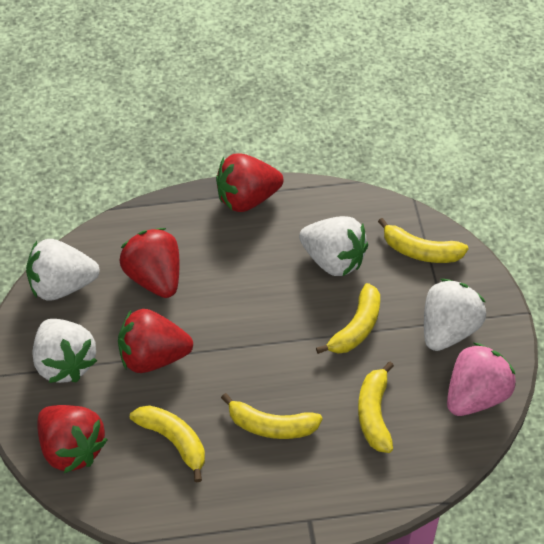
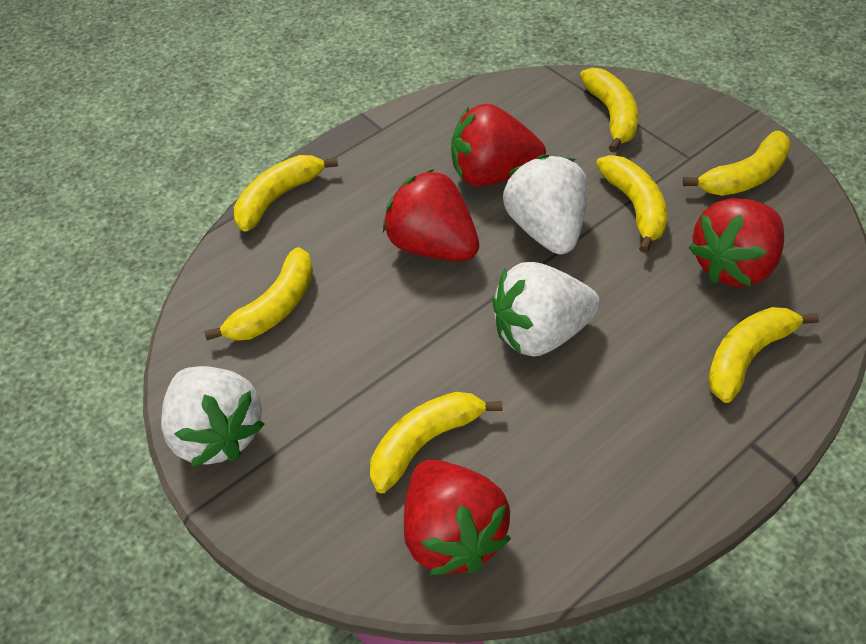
pink strawberry: 1 -> 0
white strawberry: 4 -> 3
yellow banana: 5 -> 7

